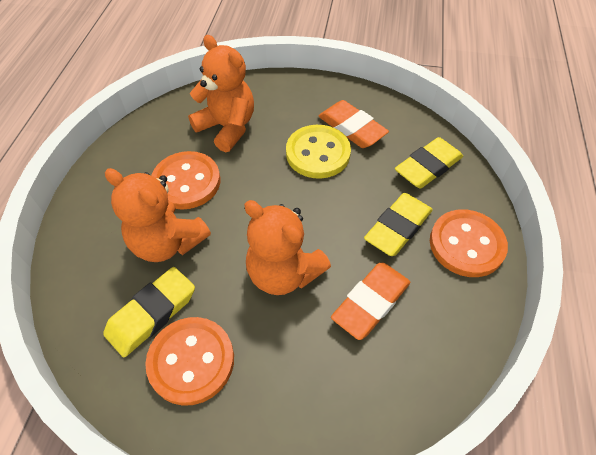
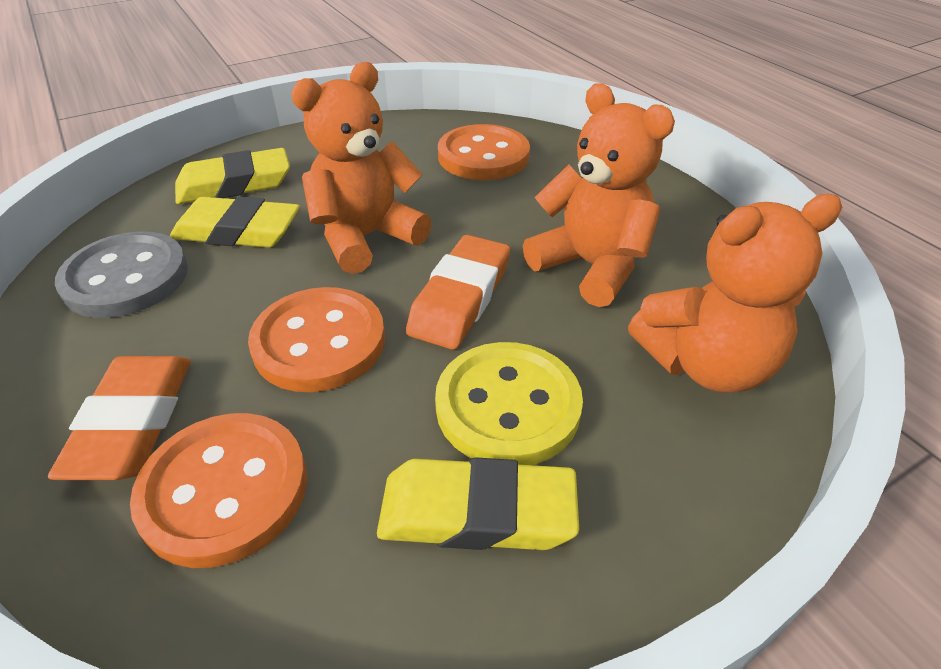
grey button: 0 -> 1

